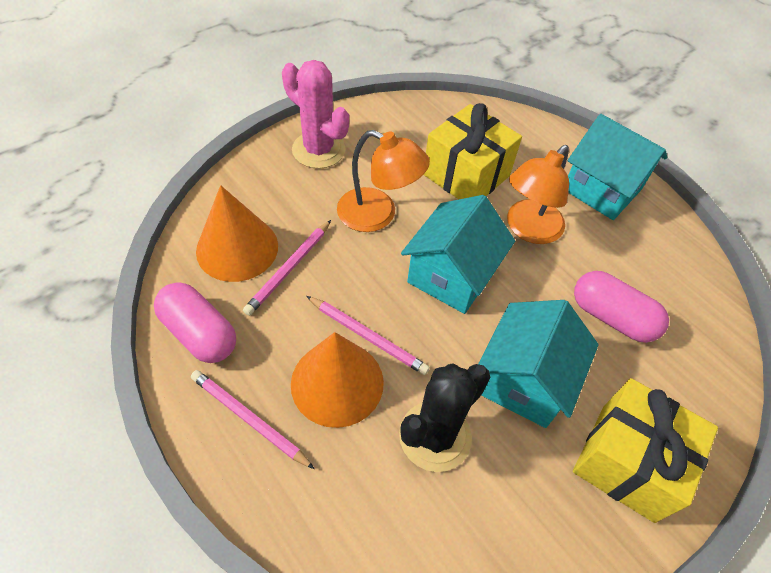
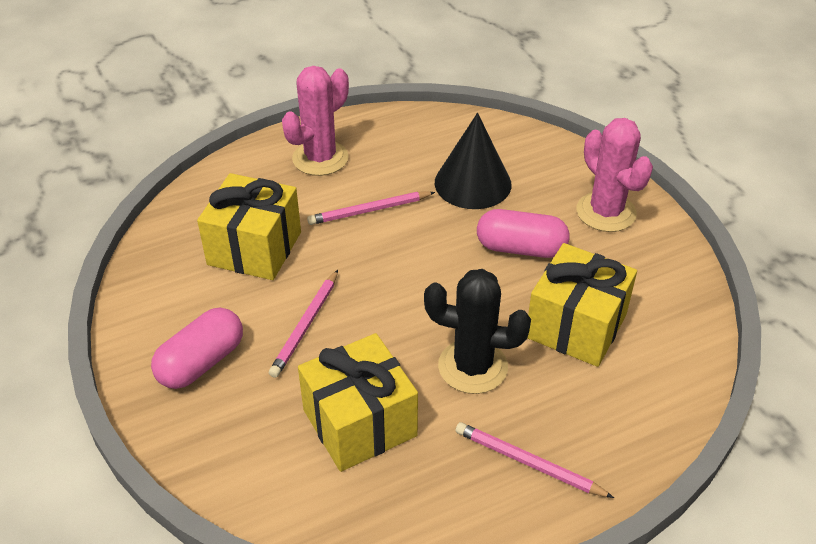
black cone: 0 -> 1
orange cone: 2 -> 0
orange lamp: 2 -> 0
pink cactus: 1 -> 2
turquoise house: 3 -> 0
yellow gift: 2 -> 3

